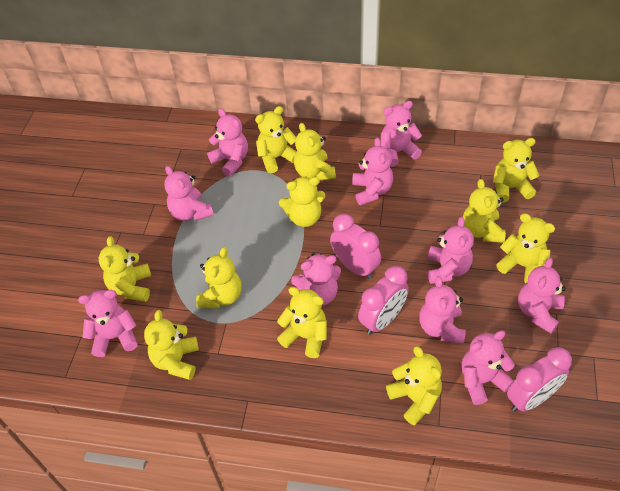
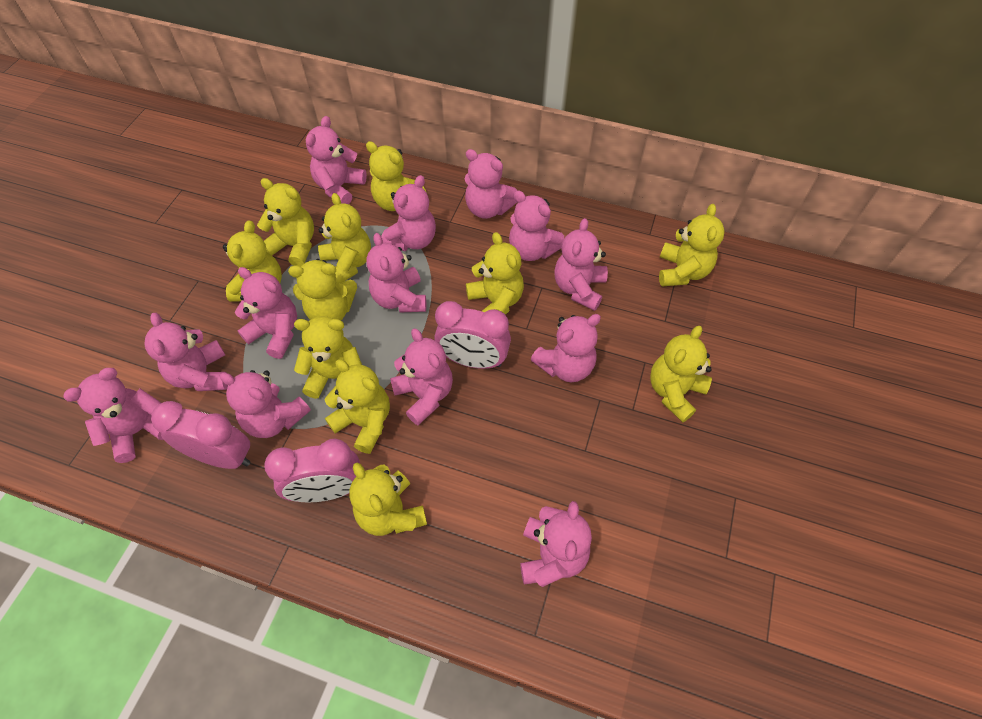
pink teddy bear: 10 -> 13

